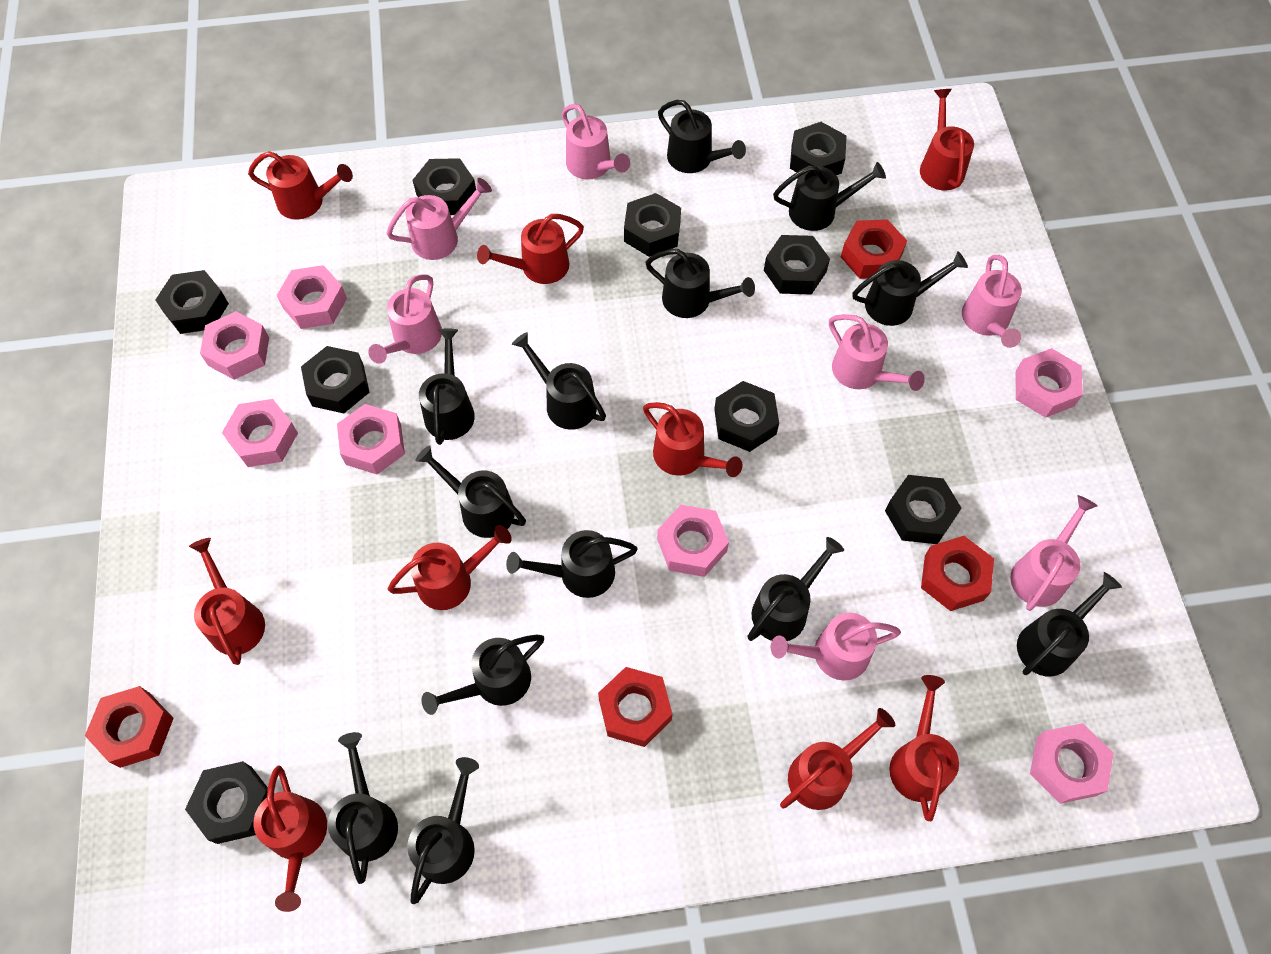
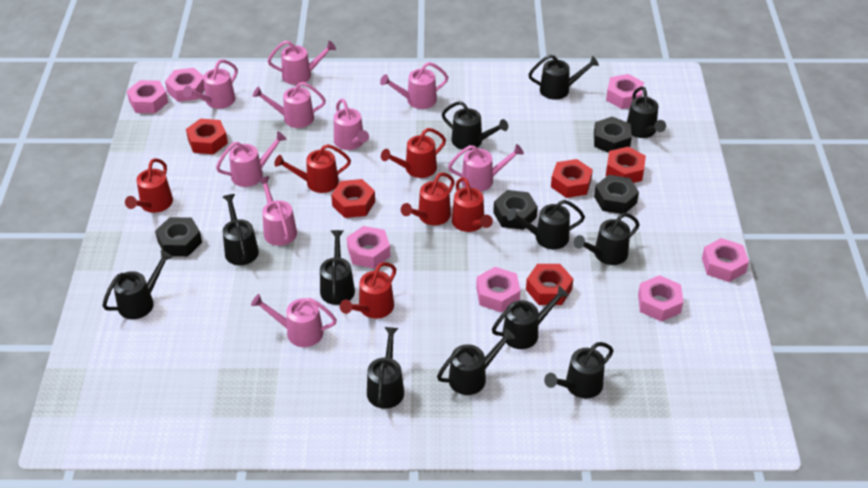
black nut: 9 -> 4
black watering can: 13 -> 12
pink watering can: 7 -> 9
red nut: 4 -> 5
red watering can: 9 -> 6

